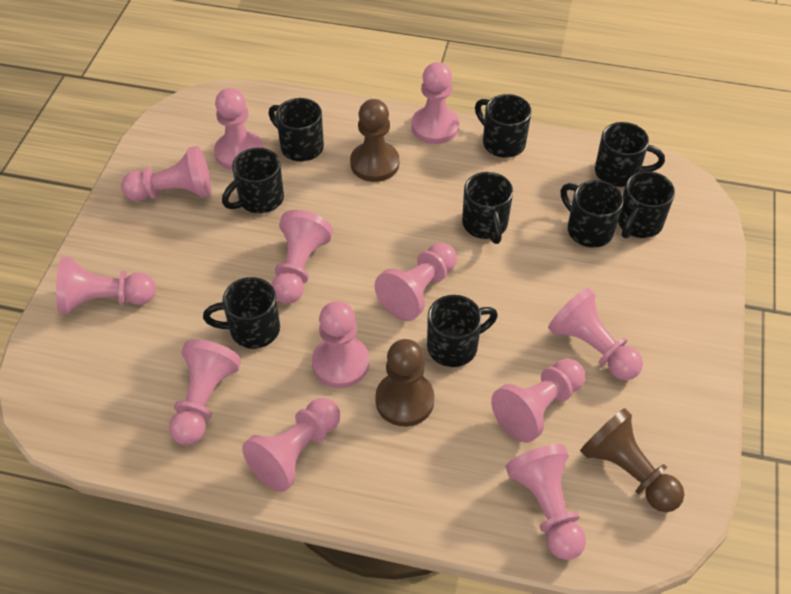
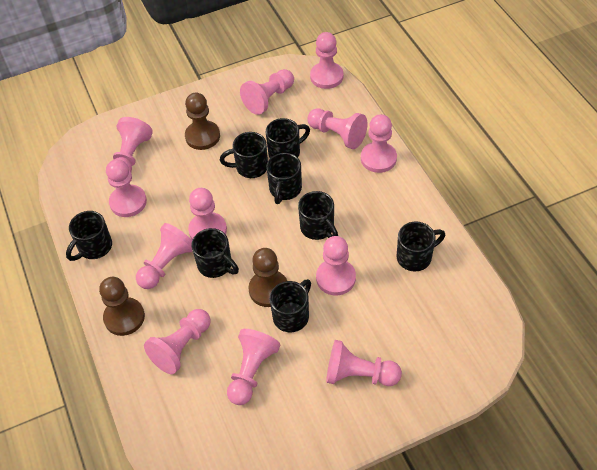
black mug: 9 -> 8

